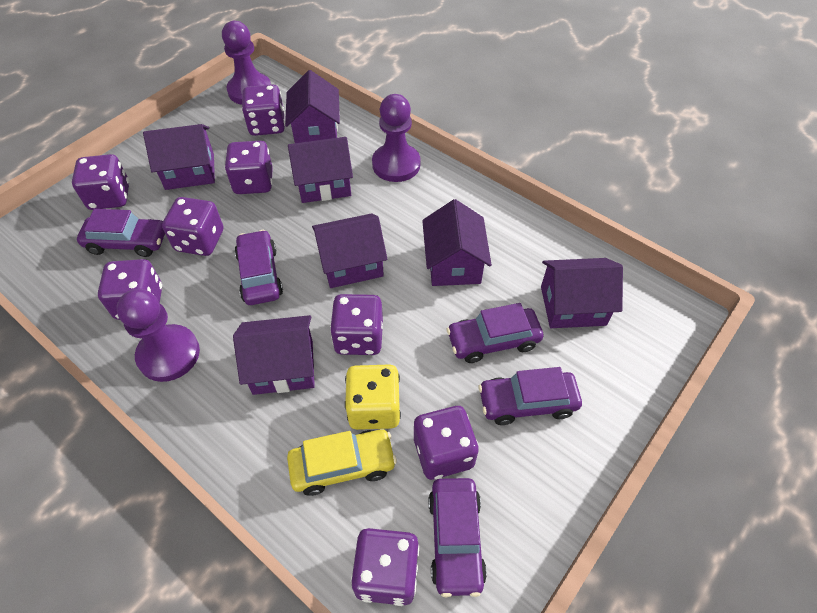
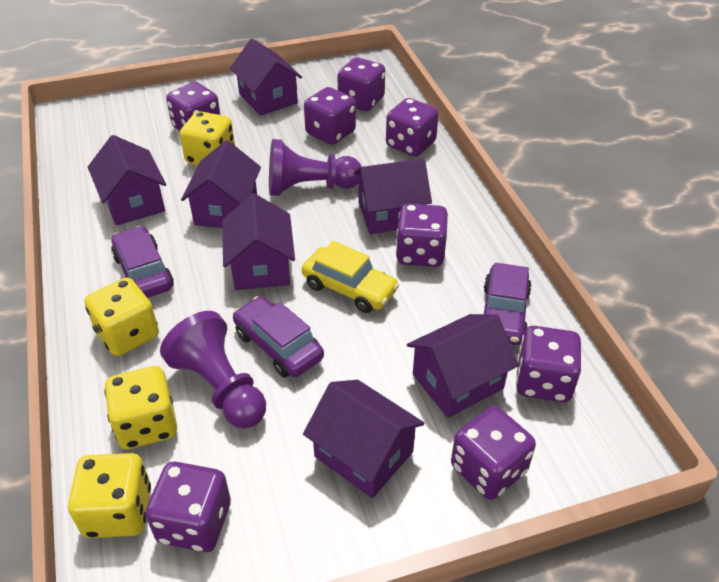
purple car: 5 -> 3
purple pawn: 3 -> 2
yellow dice: 1 -> 4

